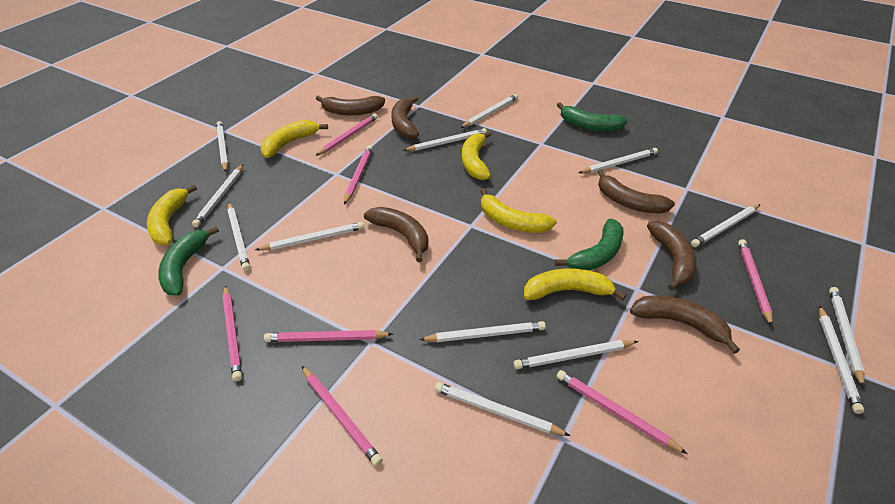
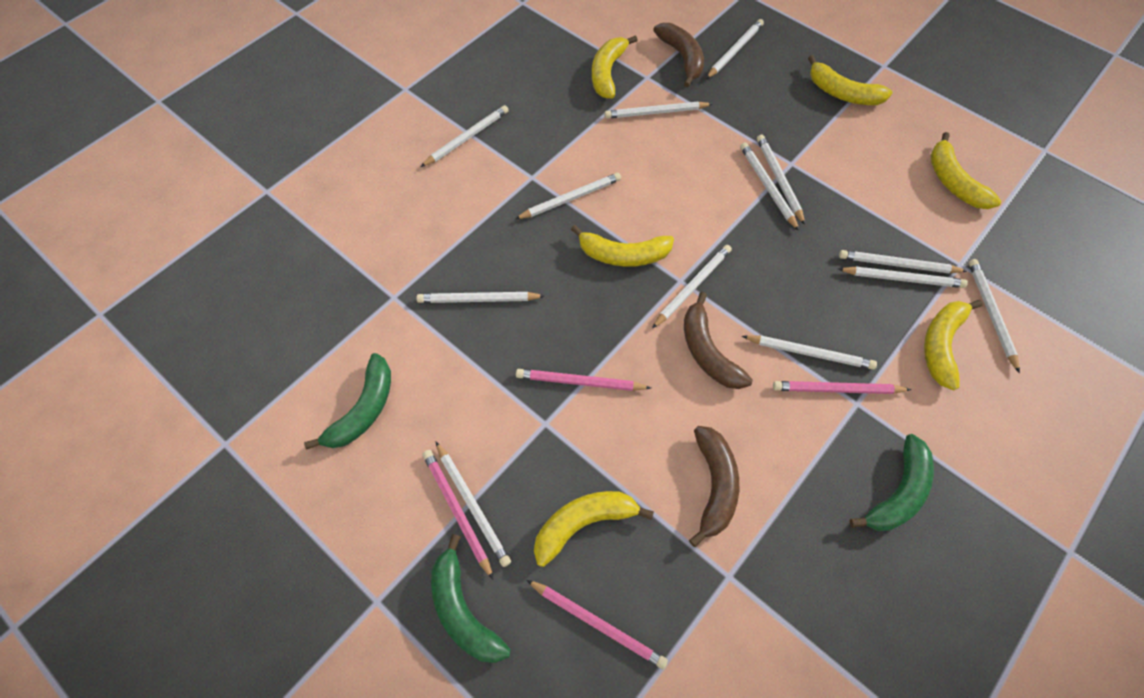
brown banana: 6 -> 3
pink pencil: 7 -> 4
yellow banana: 5 -> 6

